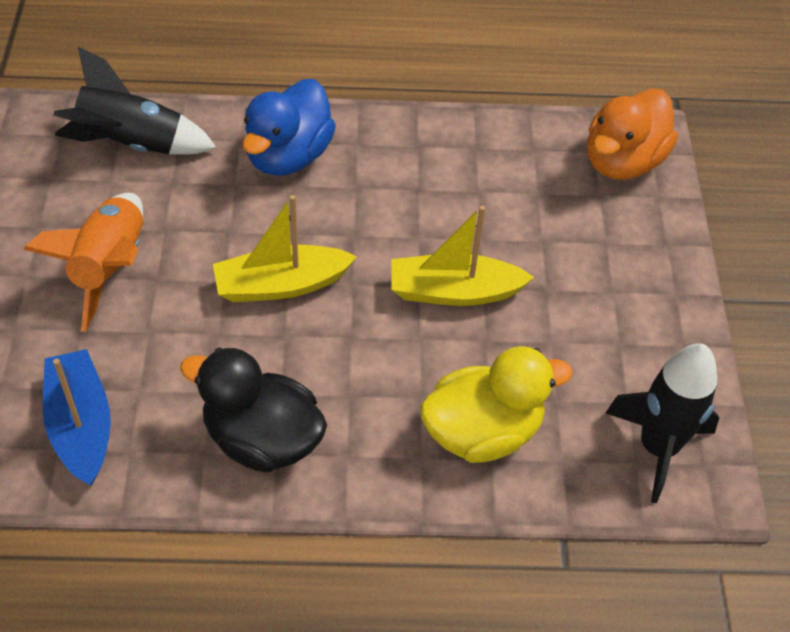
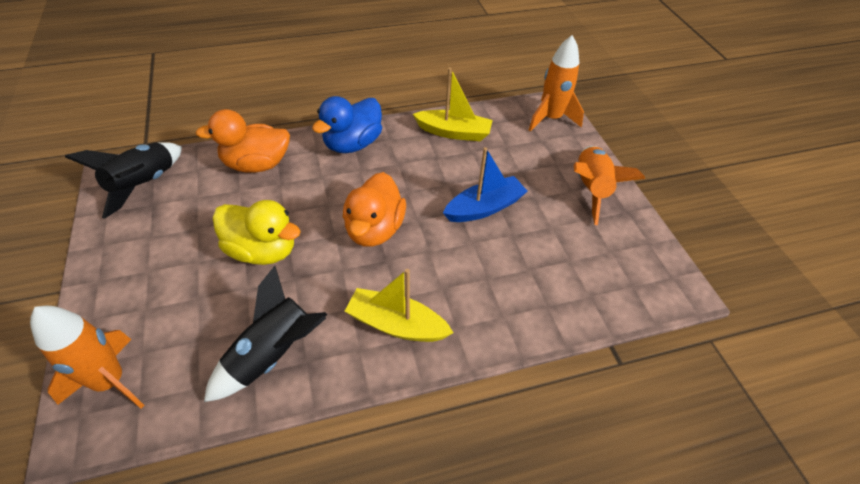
black duck: 1 -> 0
orange duck: 1 -> 2
orange rocket: 1 -> 3

